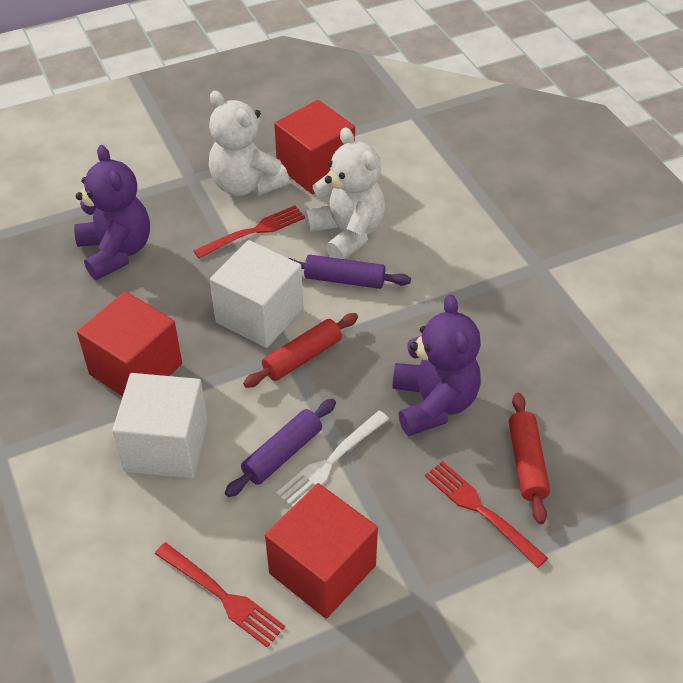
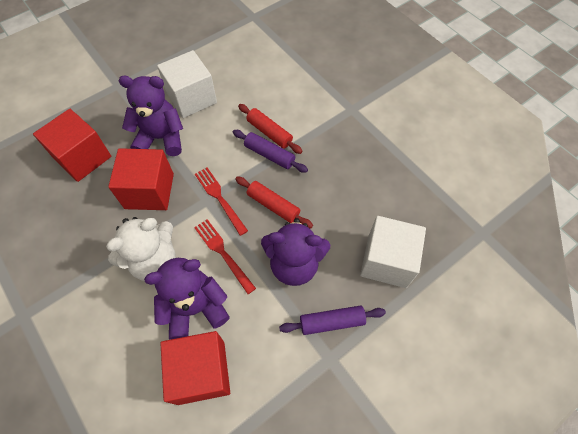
purple teddy bear: 2 -> 3
red fork: 3 -> 2
white fork: 1 -> 0
white teddy bear: 2 -> 1

